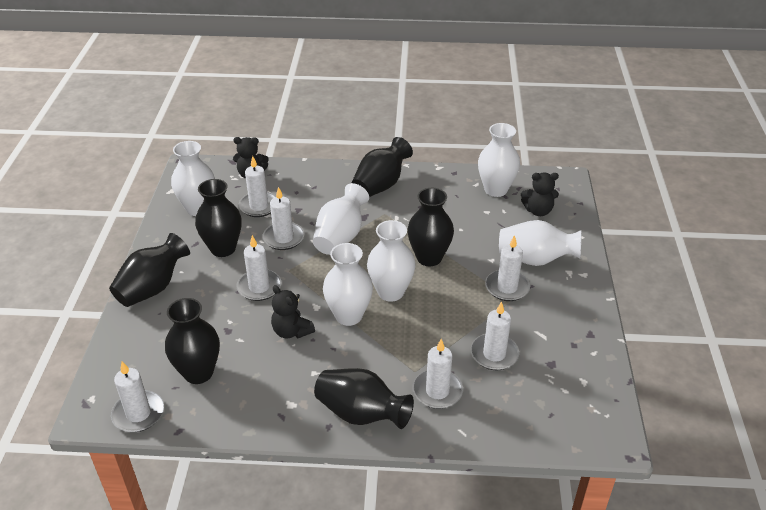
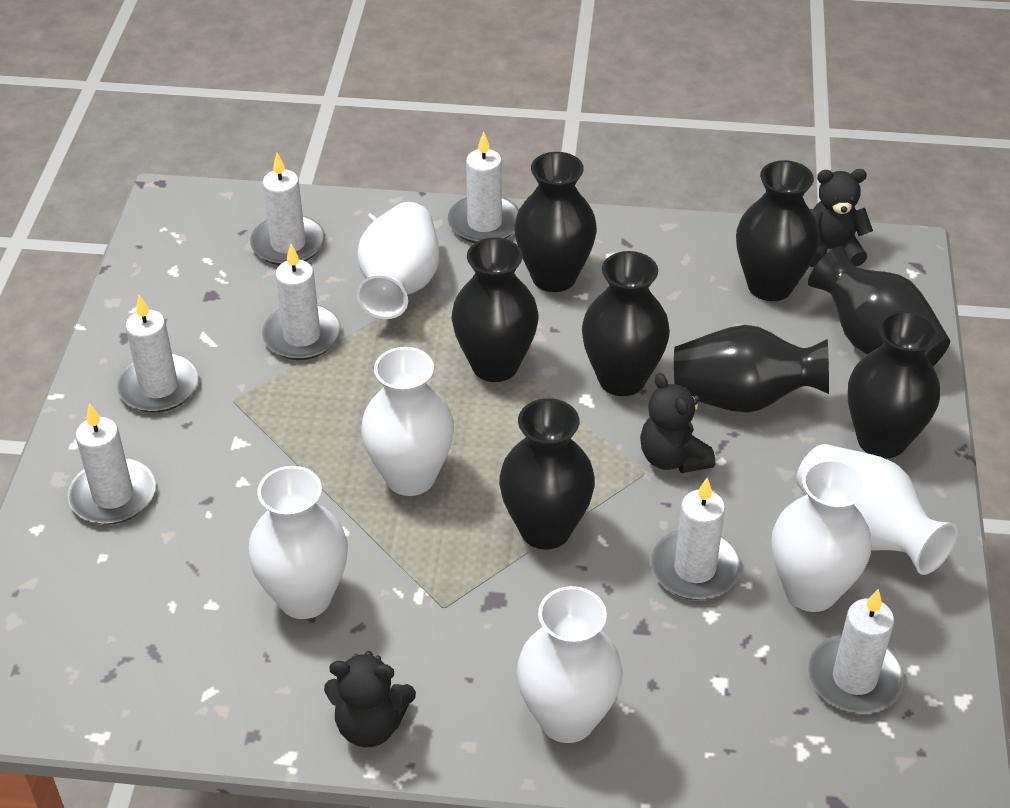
black vase: 6 -> 8

